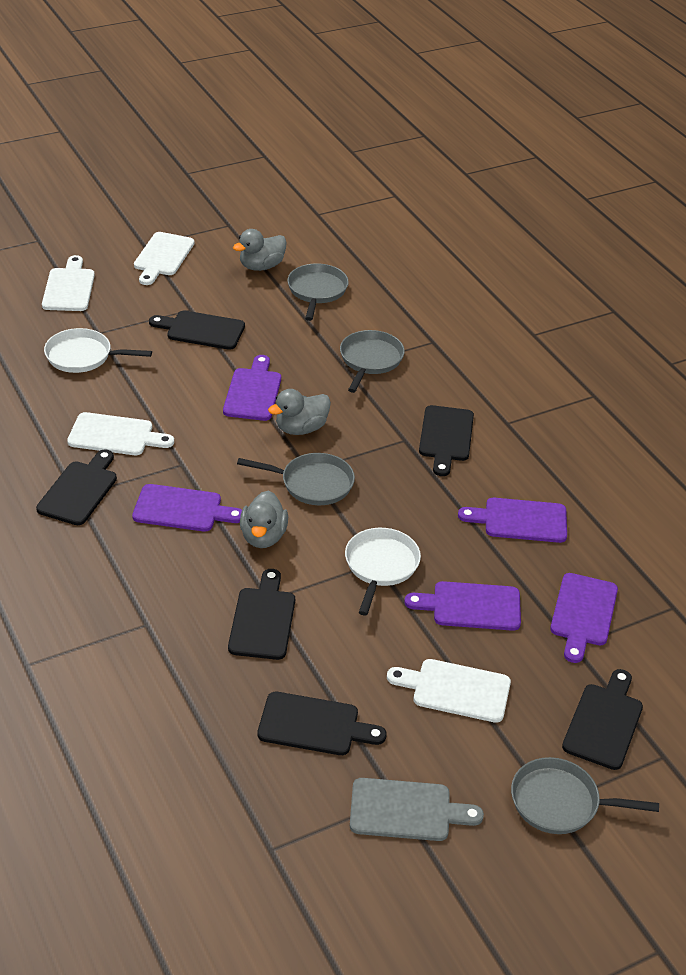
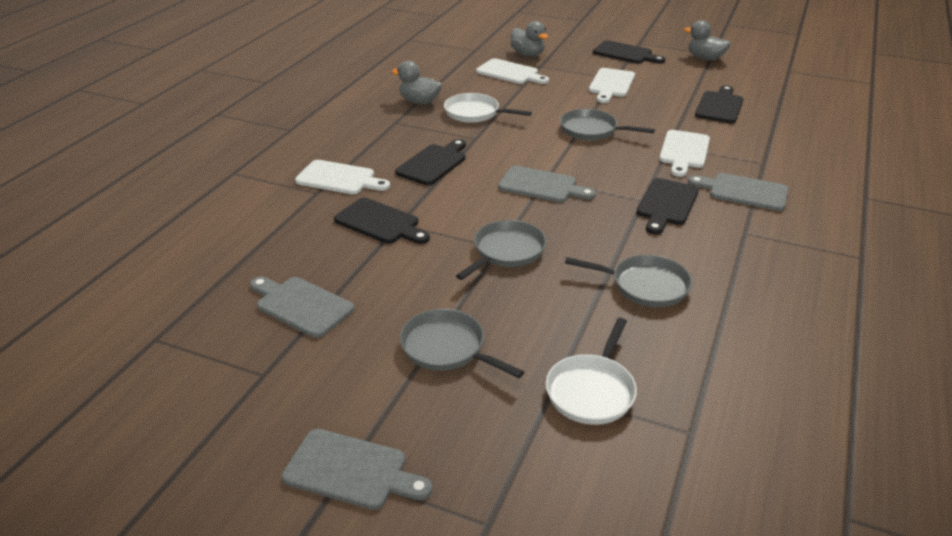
black cutting board: 6 -> 5
grey cutting board: 1 -> 4
purple cutting board: 5 -> 0

